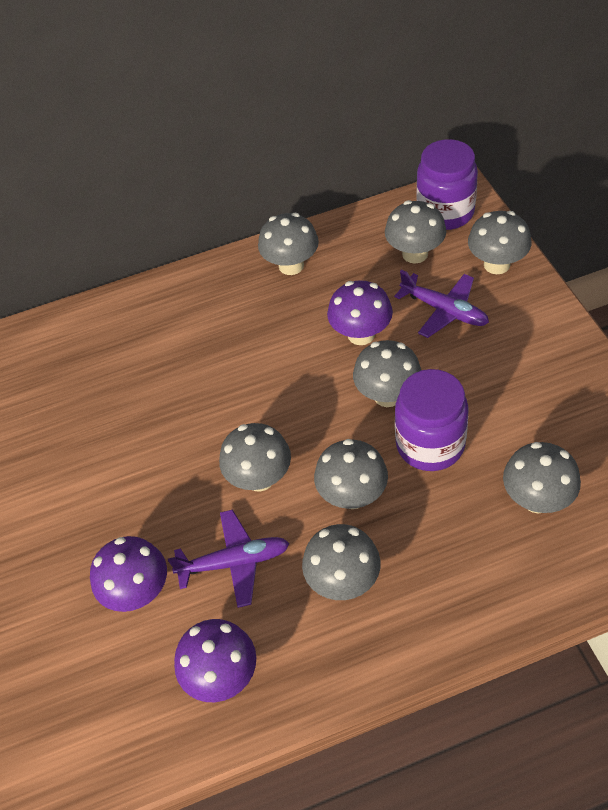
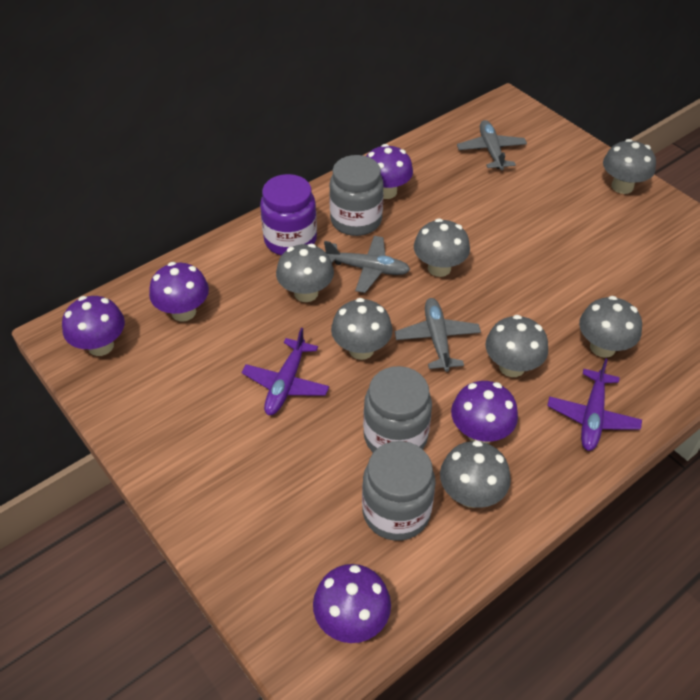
grey jar: 0 -> 3
grey mushroom: 8 -> 7
grey plane: 0 -> 3
purple jar: 2 -> 1
purple mushroom: 3 -> 5

